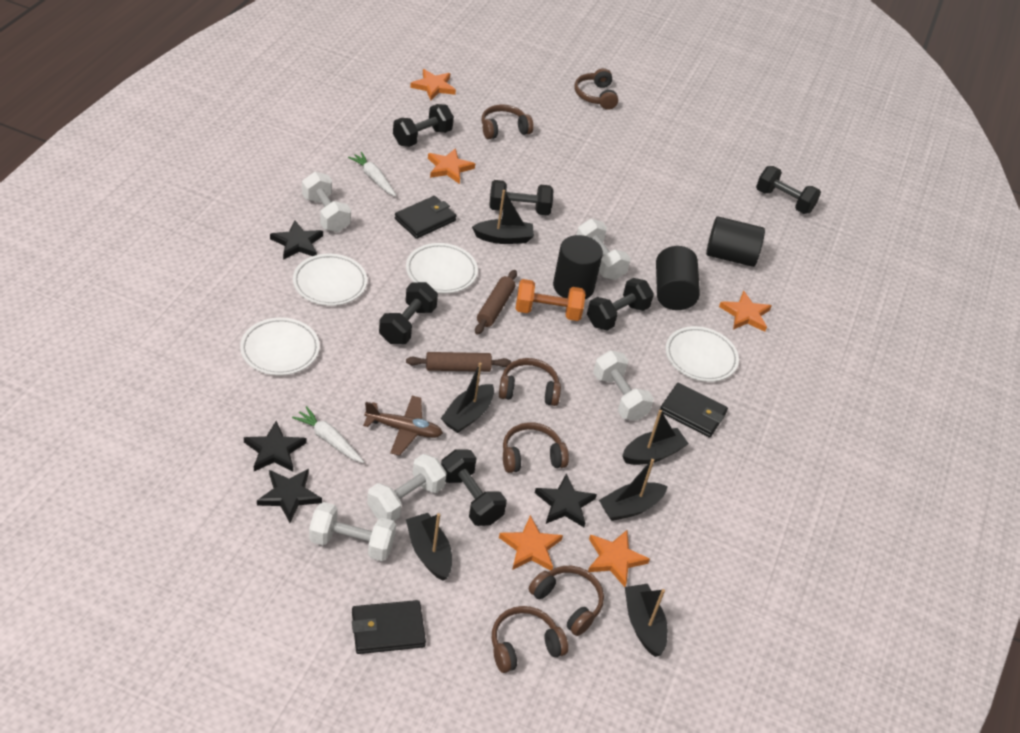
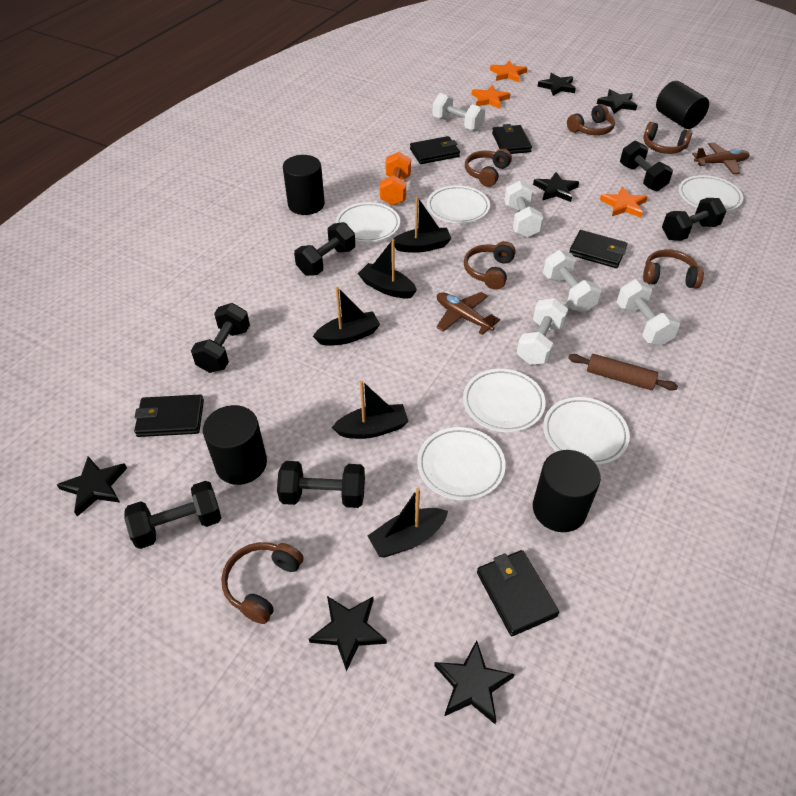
black boat: 6 -> 5
black cylinder: 3 -> 4
black star: 4 -> 6
black wallet: 3 -> 5
brown plane: 1 -> 2
brown rolling pin: 2 -> 1
orange star: 5 -> 3
white carrot: 2 -> 0
white plate: 4 -> 6

